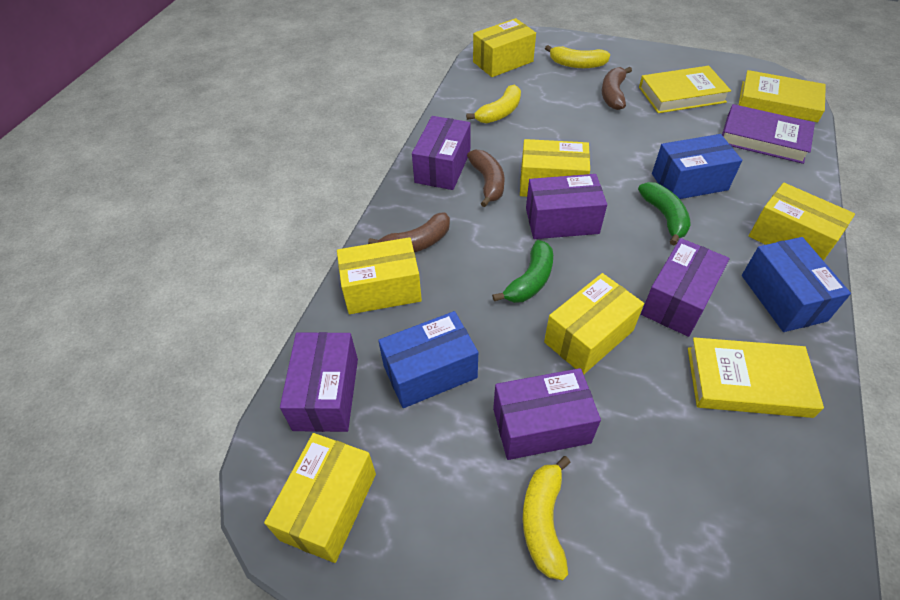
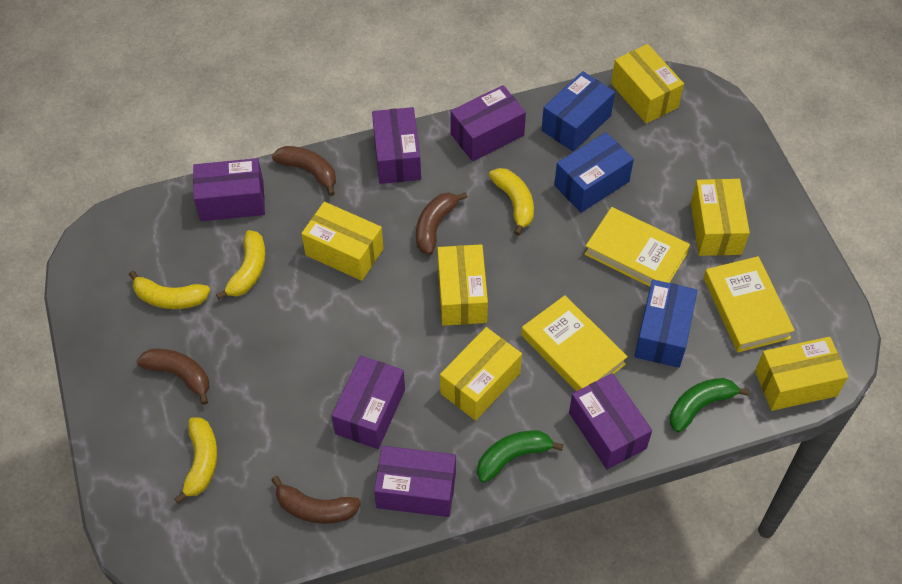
brown banana: 3 -> 4
purple book: 1 -> 0
purple box: 5 -> 6
yellow banana: 3 -> 4

